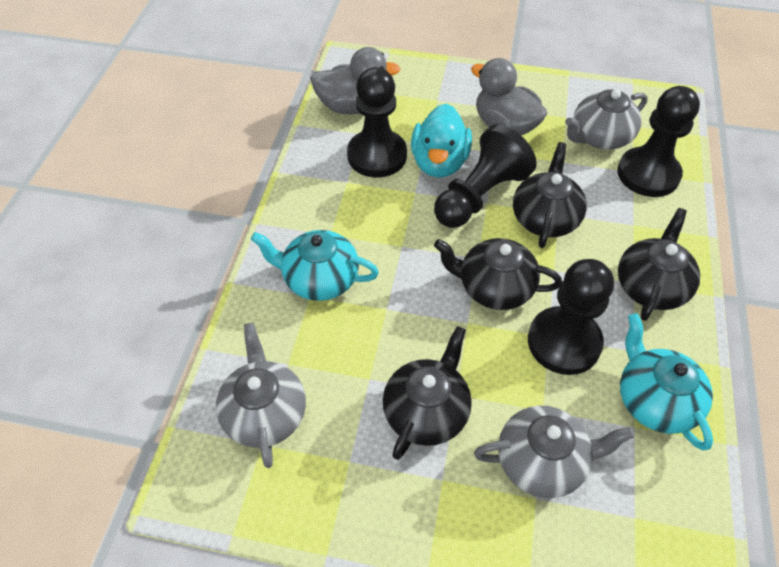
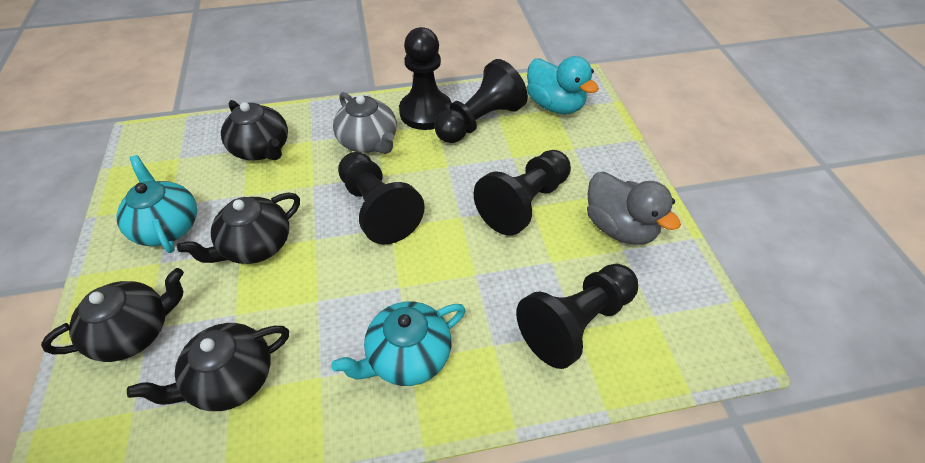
black pawn: 4 -> 5
grey duck: 2 -> 1
grey teapot: 3 -> 1

